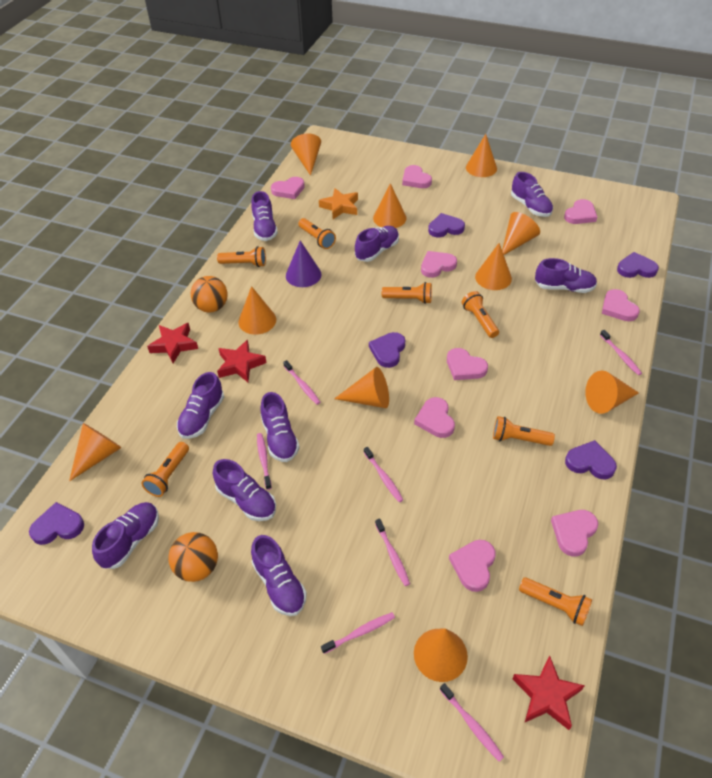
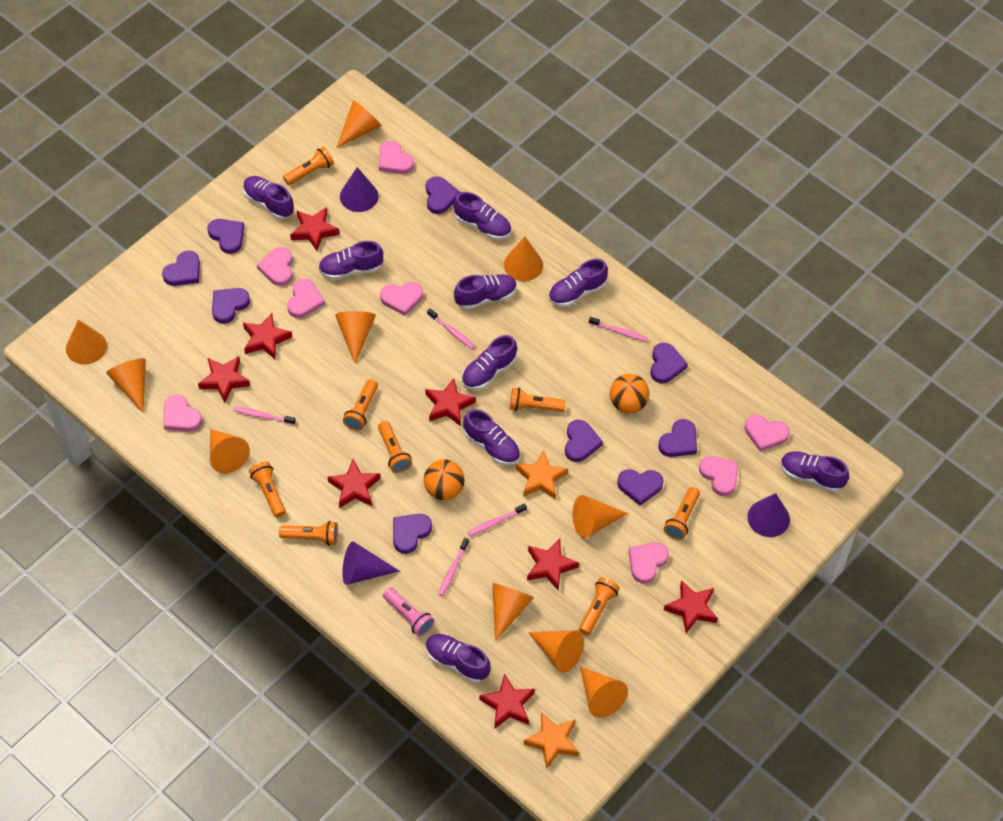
orange flashlight: 7 -> 8
orange star: 1 -> 2
pink flashlight: 0 -> 1
pink heart: 9 -> 8
pink toothbrush: 7 -> 5
purple cone: 1 -> 3
purple heart: 5 -> 9
red star: 3 -> 8

